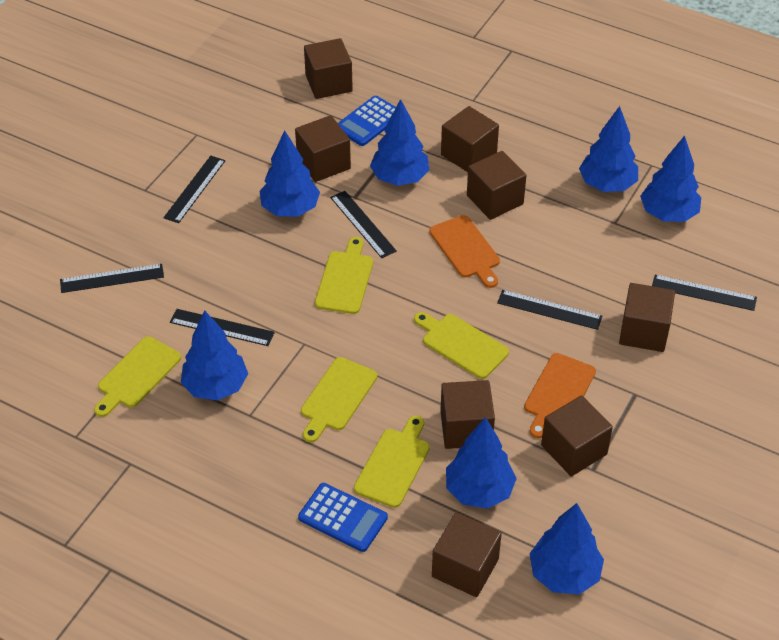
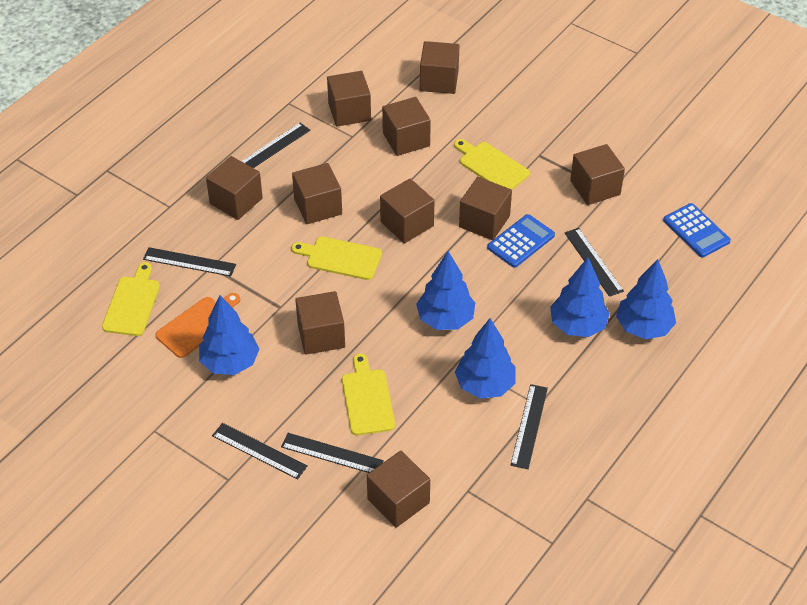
blue tree: 7 -> 5
brown cube: 8 -> 10
orange cutting board: 2 -> 1
yellow cutting board: 5 -> 4

